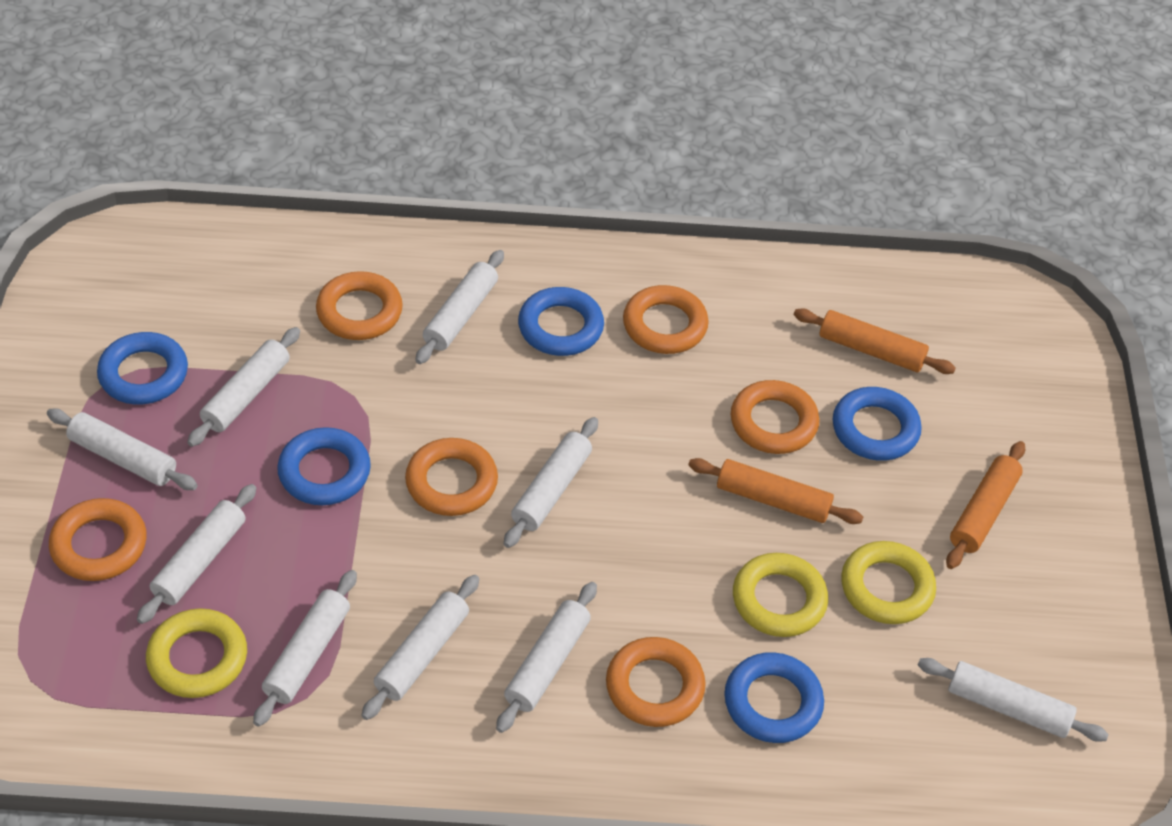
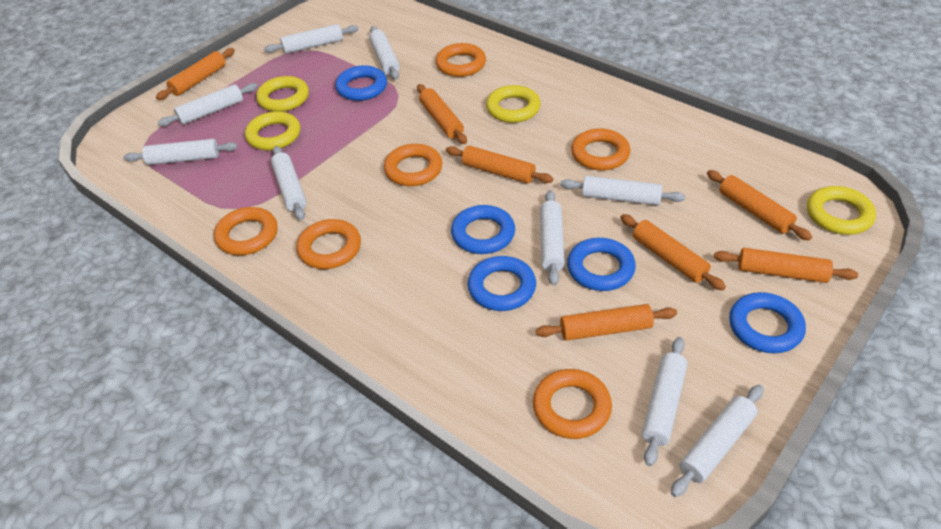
orange rolling pin: 3 -> 7
yellow ring: 3 -> 4

